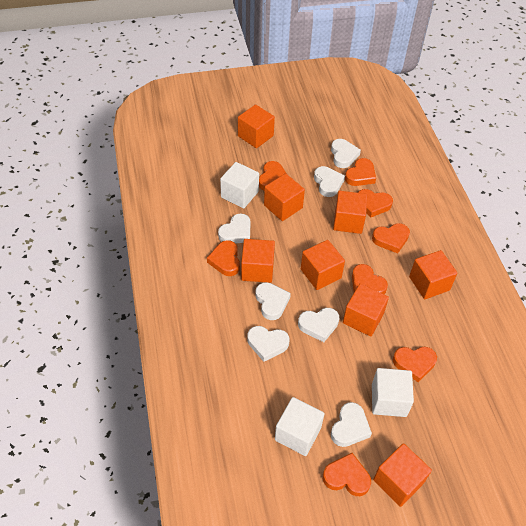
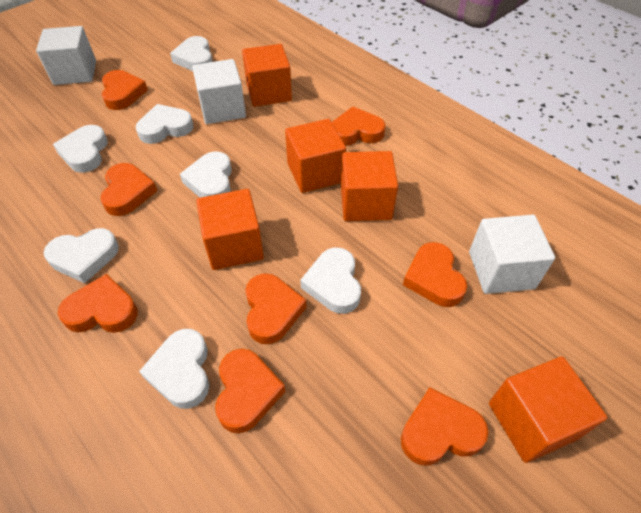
orange cube: 8 -> 5

